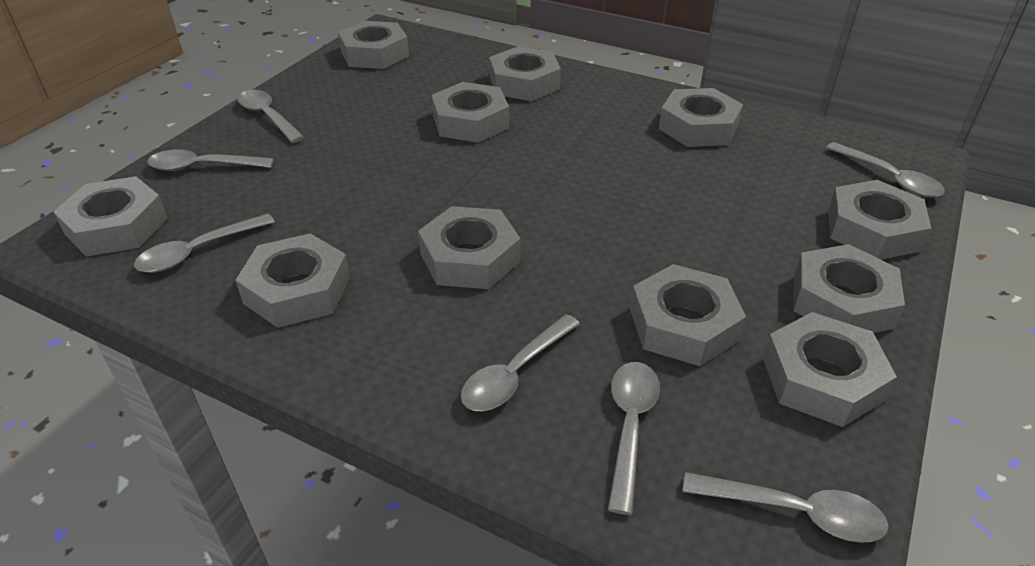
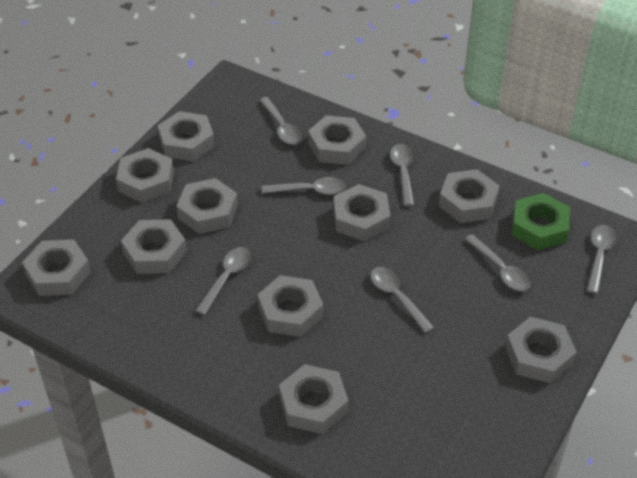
green nut: 0 -> 1

